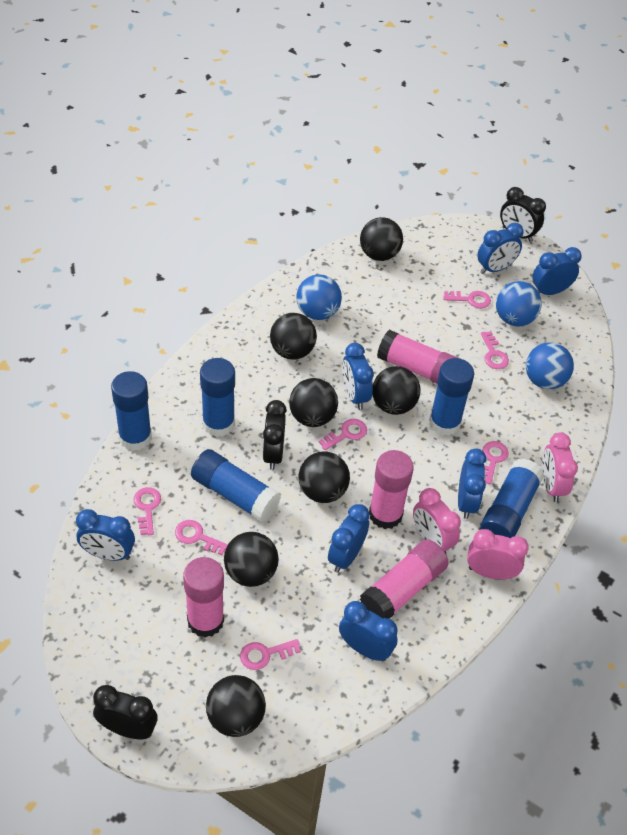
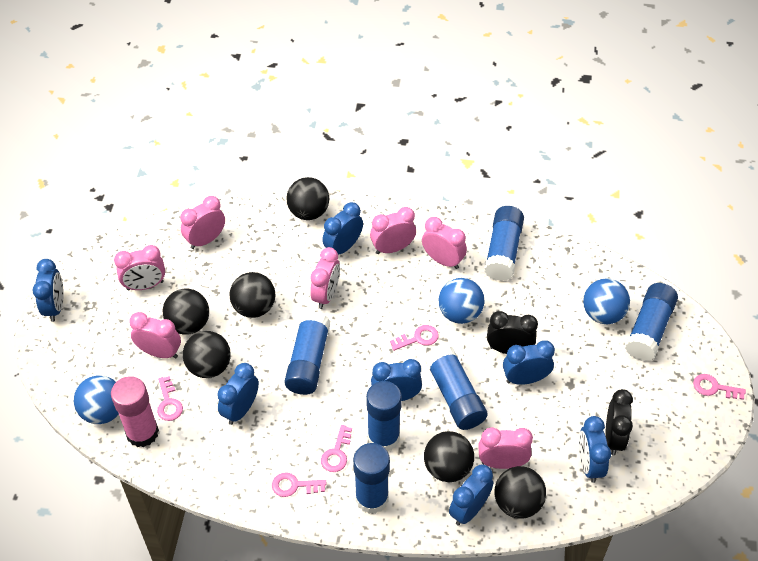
black ball: 7 -> 6
black clock: 3 -> 2
blue glue stick: 5 -> 6
pink clock: 3 -> 7
pink glue stick: 4 -> 1
pink key: 7 -> 5

